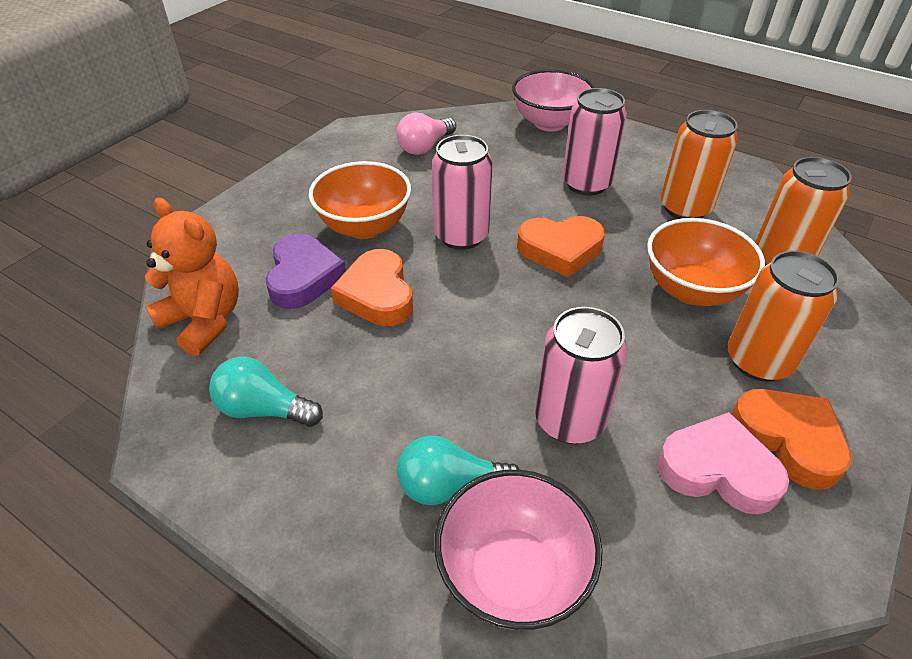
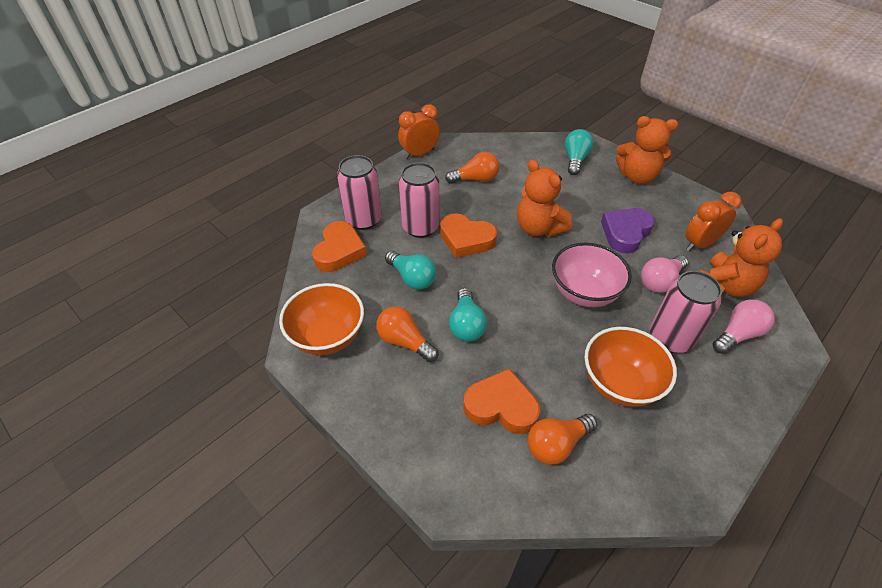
orange can: 3 -> 0
orange clock: 0 -> 2
orange light bulb: 0 -> 3
orange teddy bear: 1 -> 3
pink bowl: 2 -> 1
pink heart: 1 -> 0
pink light bulb: 1 -> 2
turquoise light bulb: 2 -> 3

